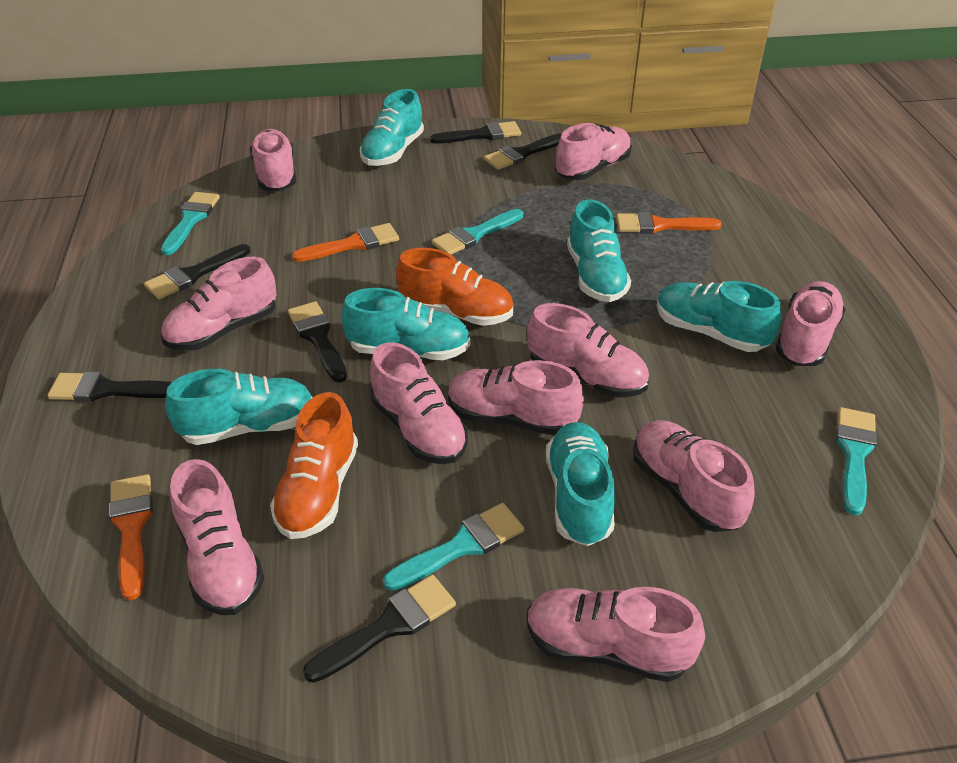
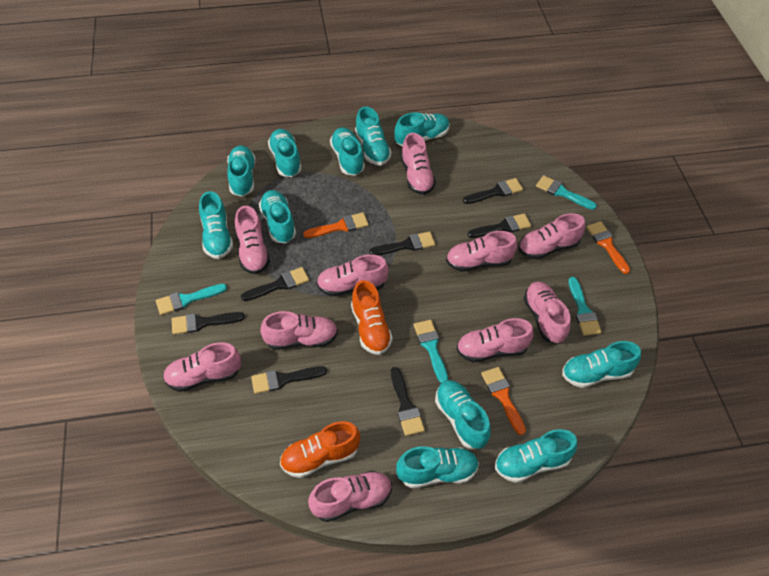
black brush: 6 -> 7
turquoise shoe: 6 -> 11

